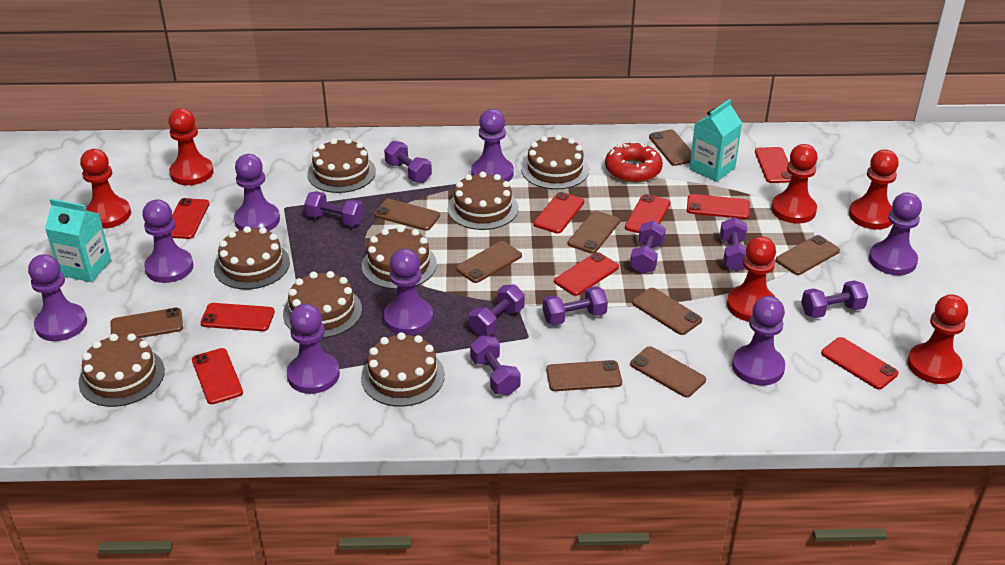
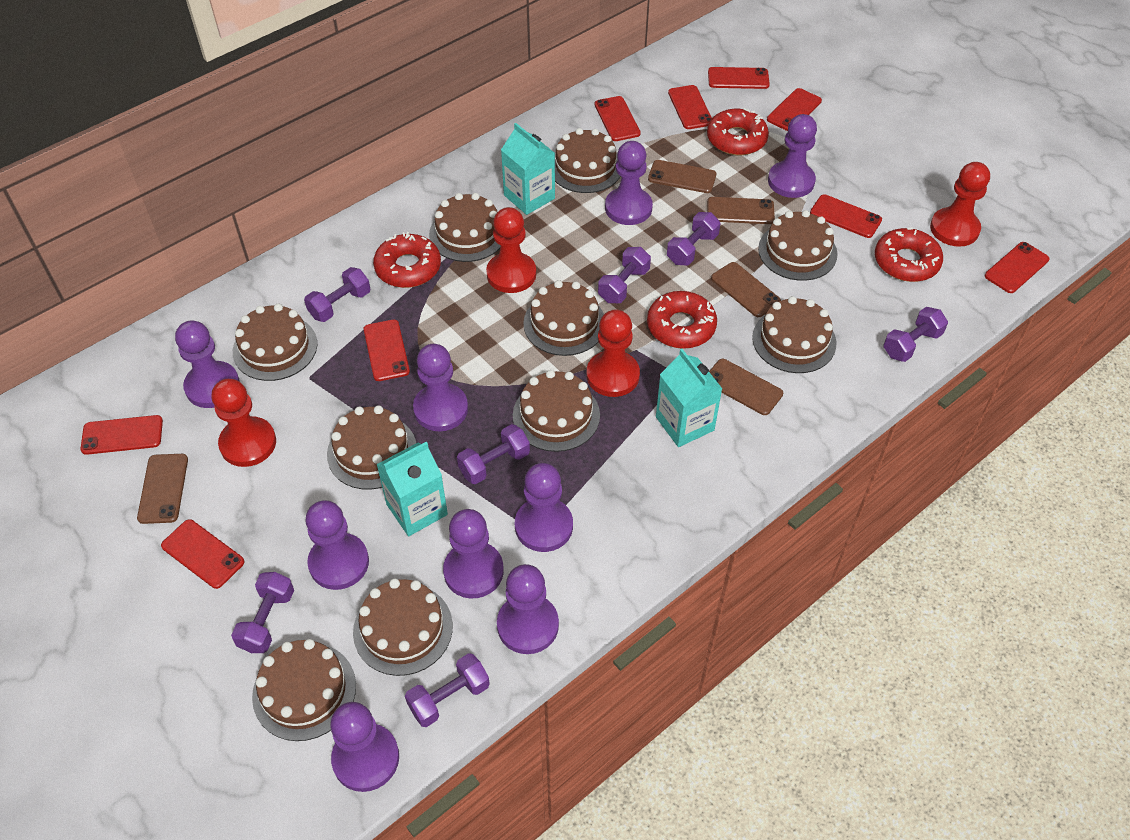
brown cake: 8 -> 10
brown phone: 9 -> 5
purple dumbbell: 8 -> 7
purple pawn: 8 -> 9
red donut: 1 -> 4
red pawn: 6 -> 4
turquoise carton: 2 -> 3

